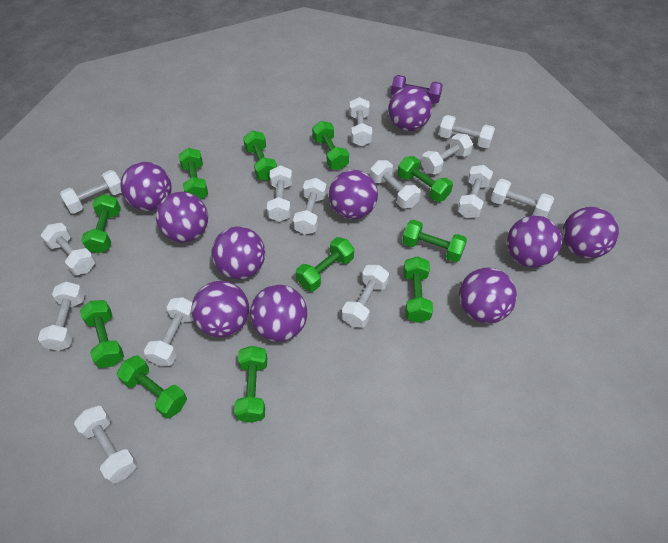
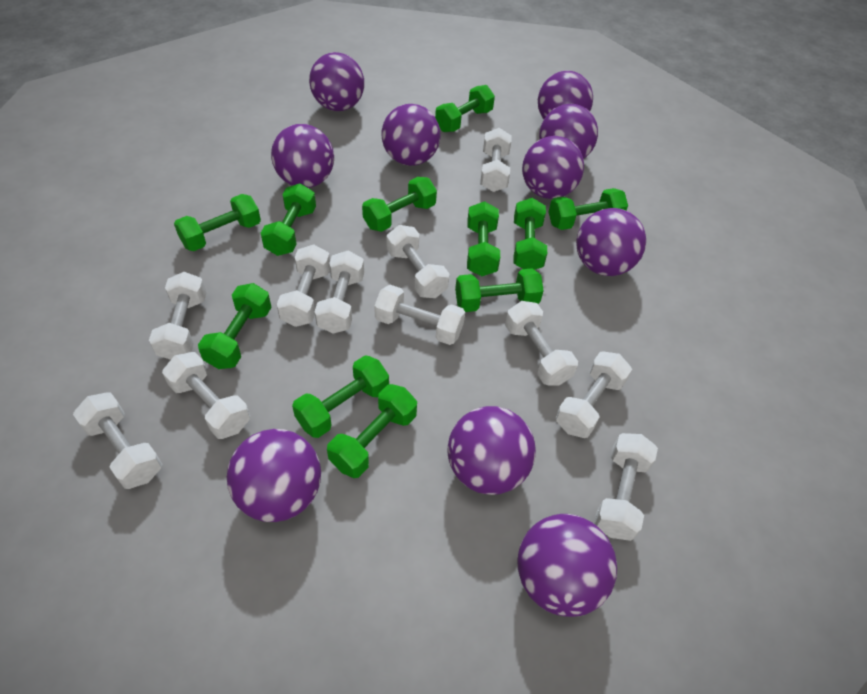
purple dumbbell: 1 -> 0
white dumbbell: 14 -> 11

